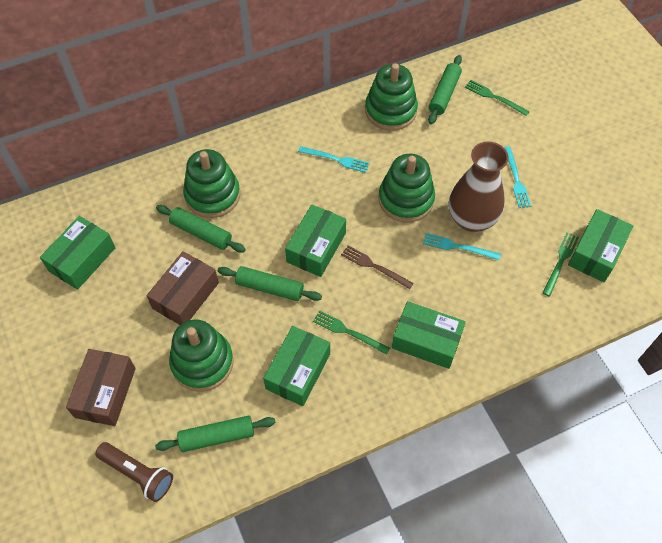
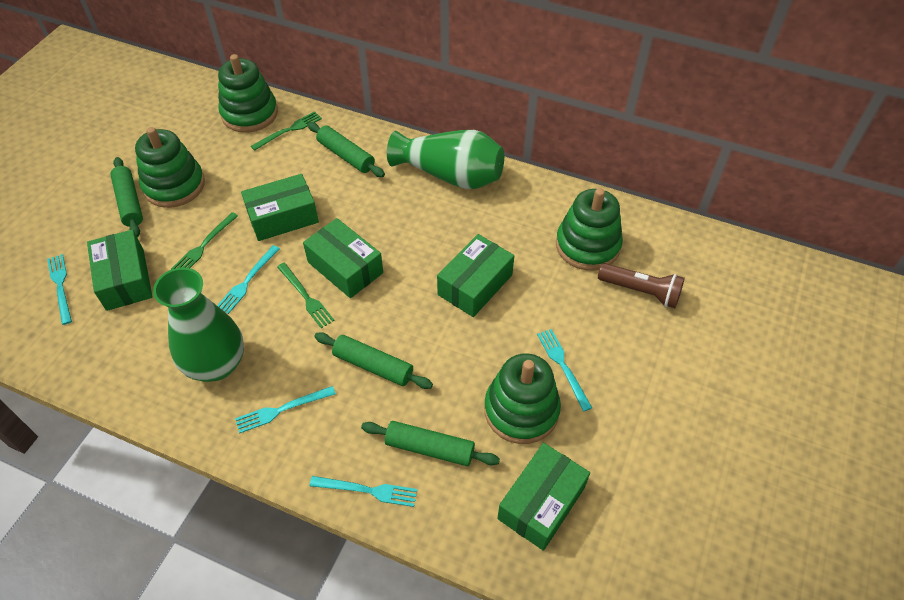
brown box: 2 -> 0
brown fork: 1 -> 0
brown vase: 1 -> 0
green vase: 0 -> 2
turquoise fork: 3 -> 5

